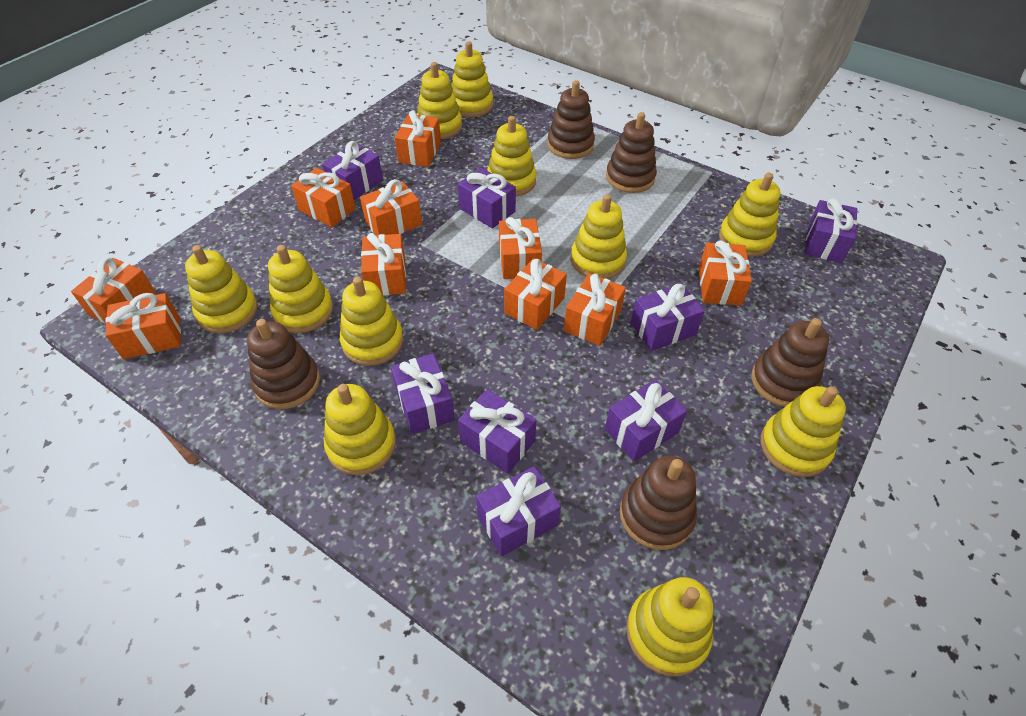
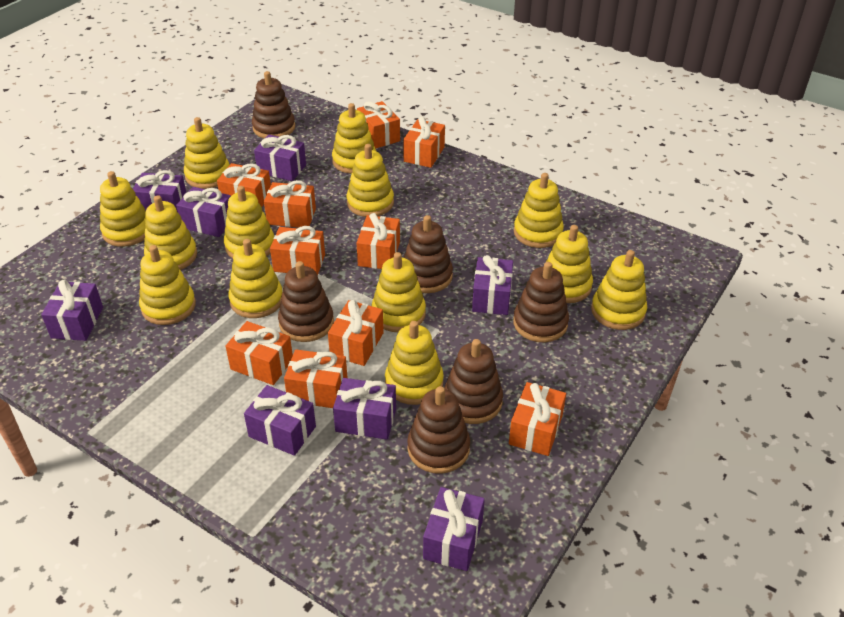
brown stacking toy: 5 -> 6
yellow stacking toy: 11 -> 13

